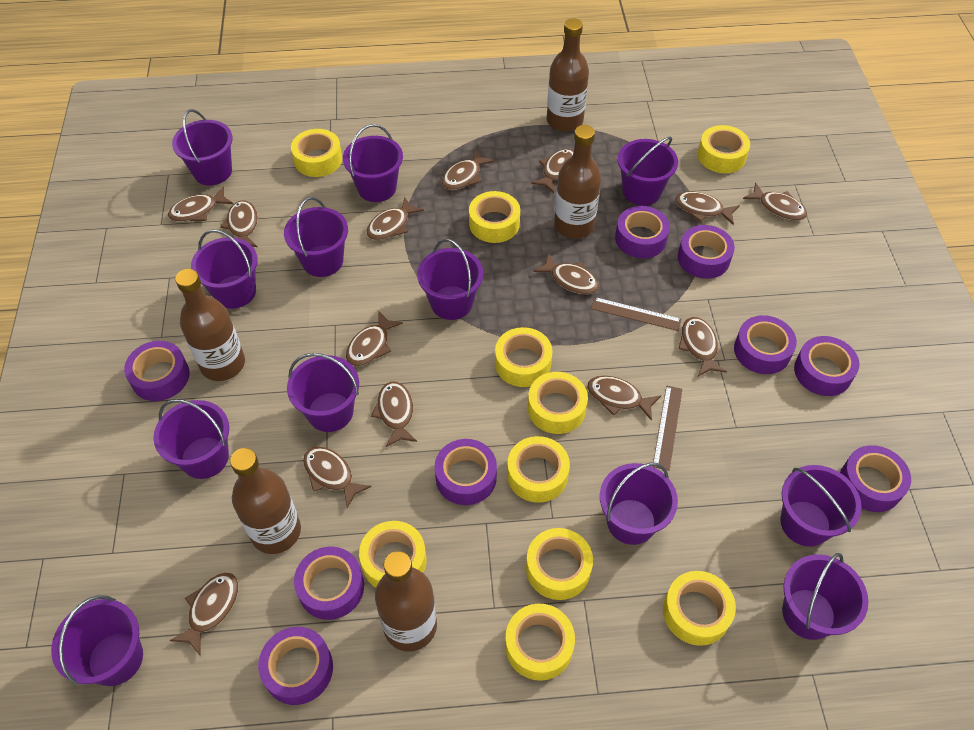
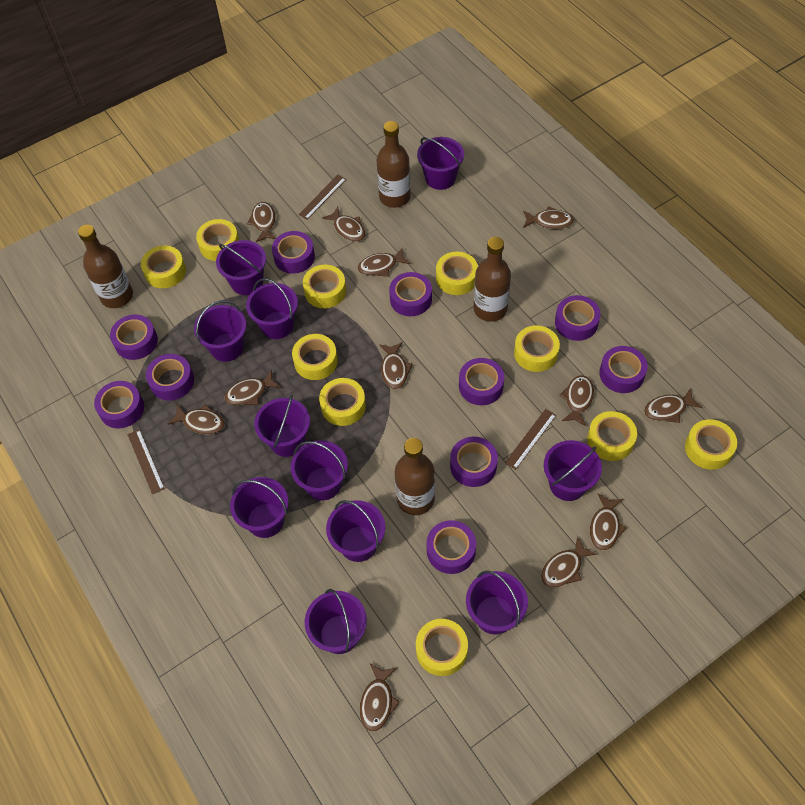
brown bottle: 5 -> 4
brown fish: 14 -> 12
brown ruler: 2 -> 3
purple bucket: 12 -> 11
purple tape: 9 -> 10

